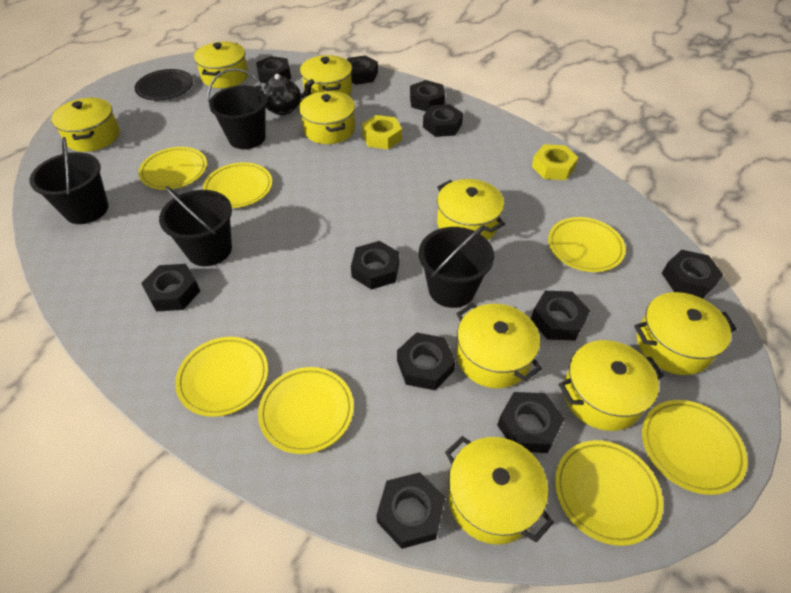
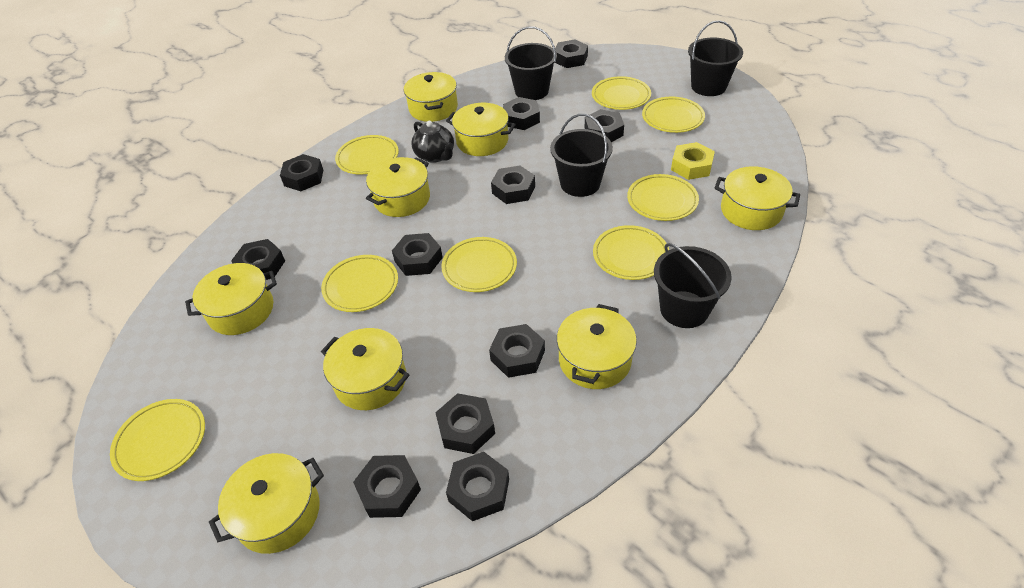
black plate: 1 -> 0
yellow nut: 2 -> 1
yellow plate: 7 -> 8
yellow pot: 9 -> 8

